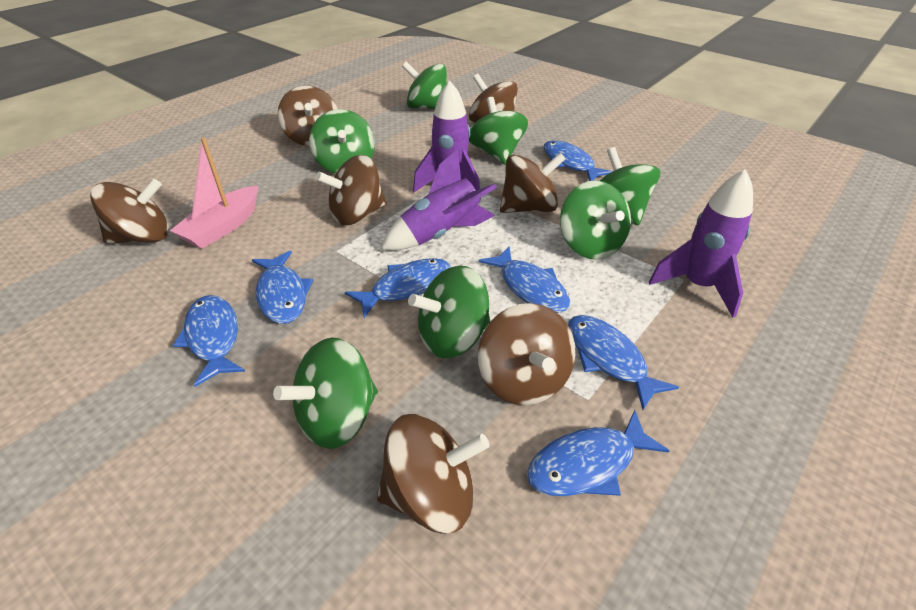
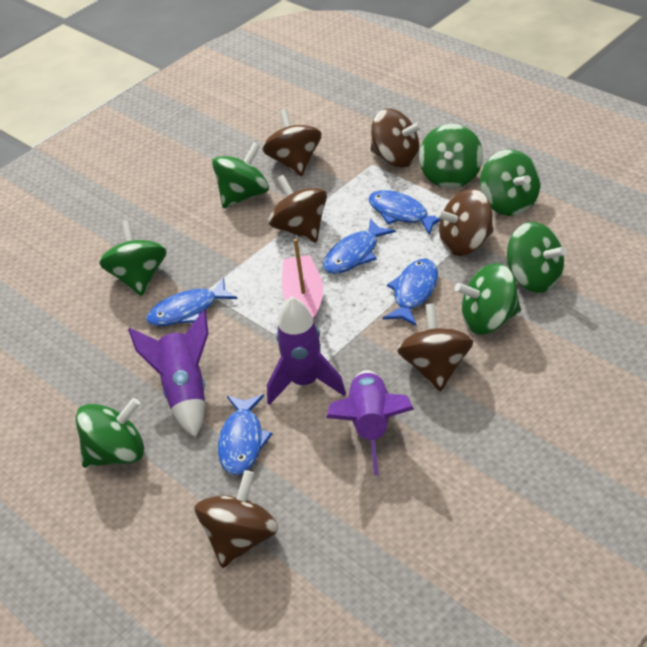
blue fish: 7 -> 5
brown spinning top: 7 -> 6

